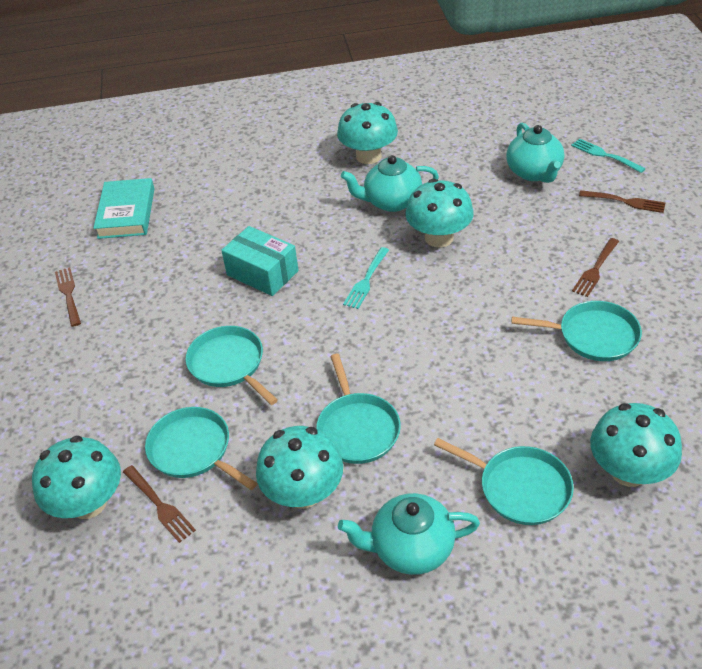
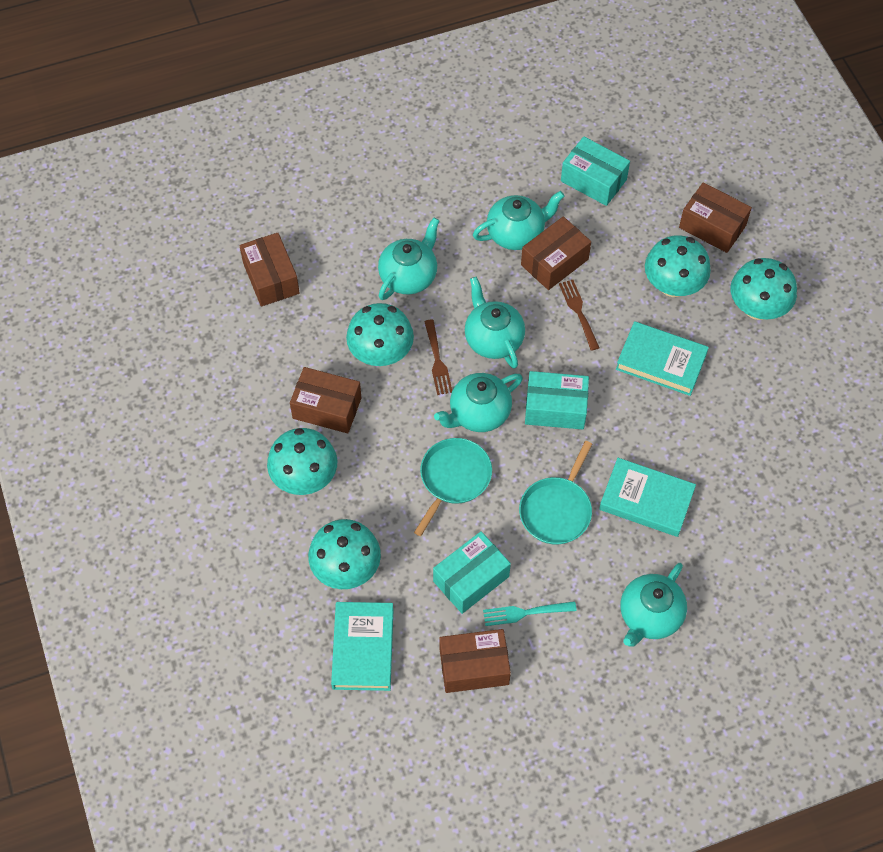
brown box: 0 -> 5
brown fork: 4 -> 2
turquoise book: 1 -> 3
turquoise box: 1 -> 3
turquoise fork: 2 -> 1
turquoise pan: 5 -> 2
turquoise teapot: 3 -> 5

